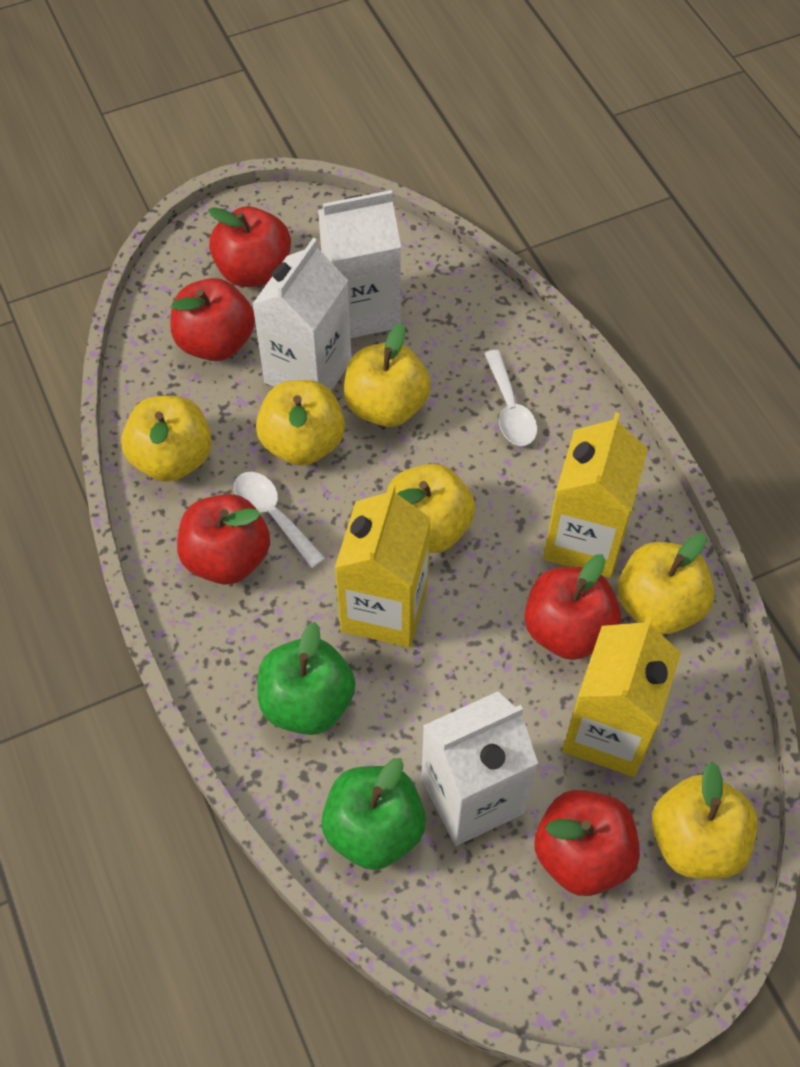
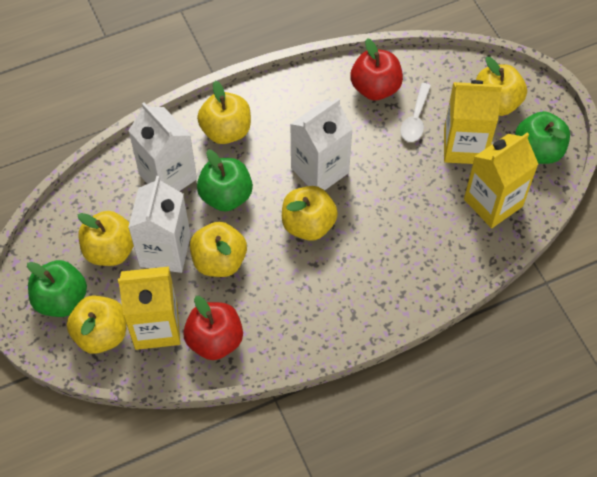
green apple: 2 -> 3
red apple: 5 -> 2
white spoon: 2 -> 1

